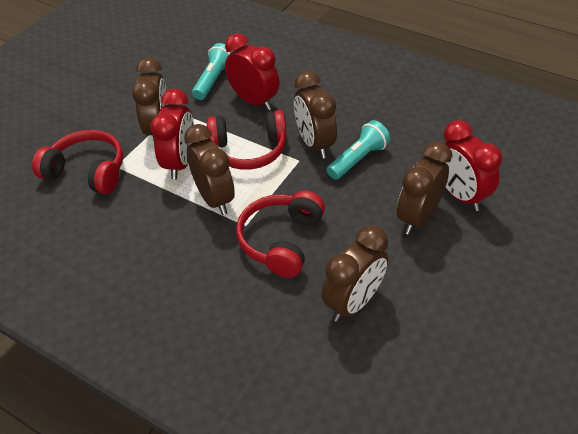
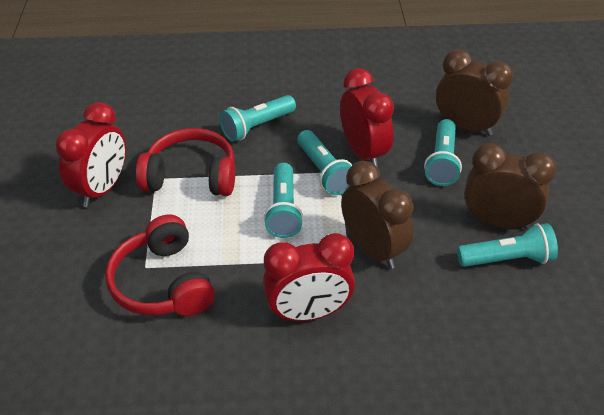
brown clock: 5 -> 3
red headphones: 3 -> 2
turquoise flashlight: 2 -> 5

